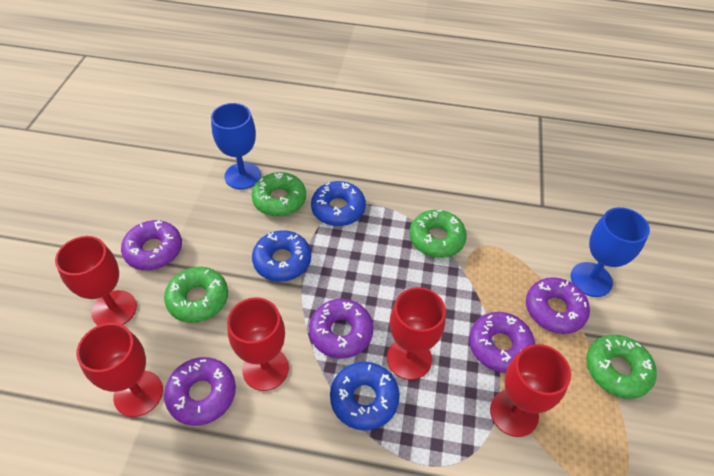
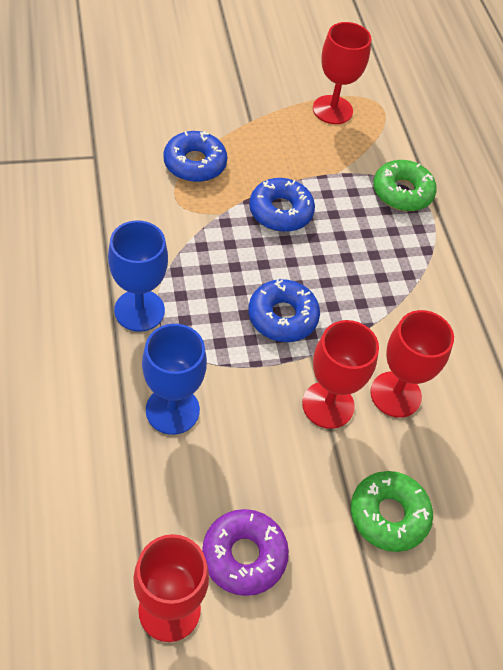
green donut: 4 -> 2
purple donut: 5 -> 1
red goblet: 5 -> 4

